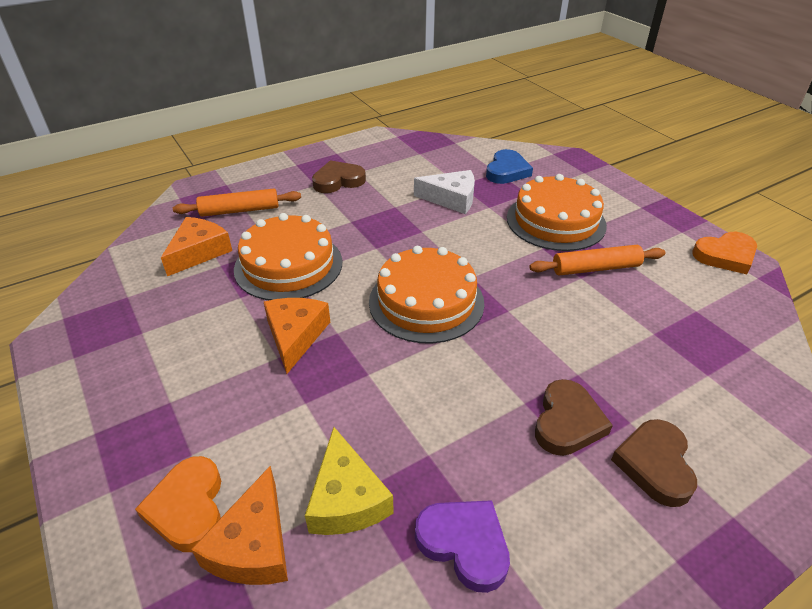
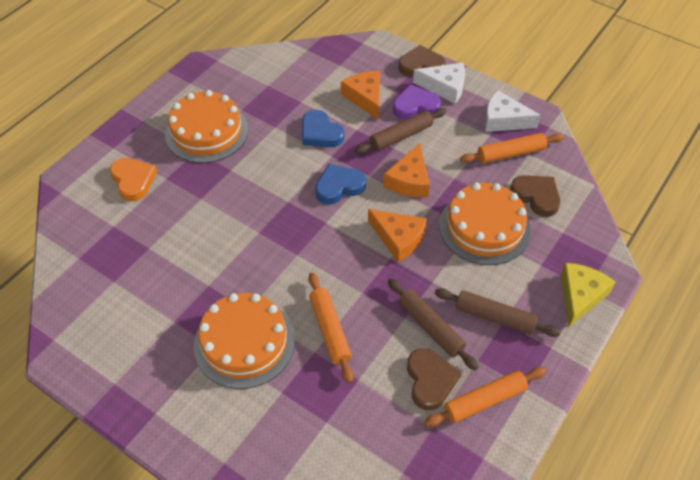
blue heart: 1 -> 2
brown rolling pin: 0 -> 3
orange heart: 2 -> 1
orange rolling pin: 2 -> 3
white cheese: 1 -> 2

